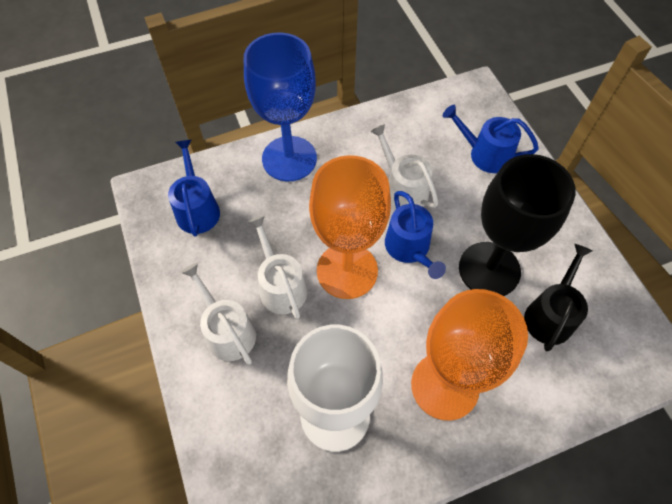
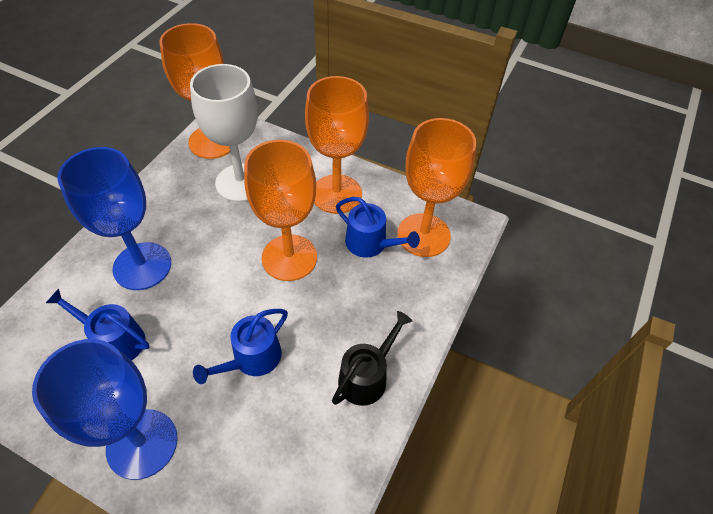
black goblet: 1 -> 0
blue goblet: 1 -> 2
orange goblet: 2 -> 4
white watering can: 3 -> 0

